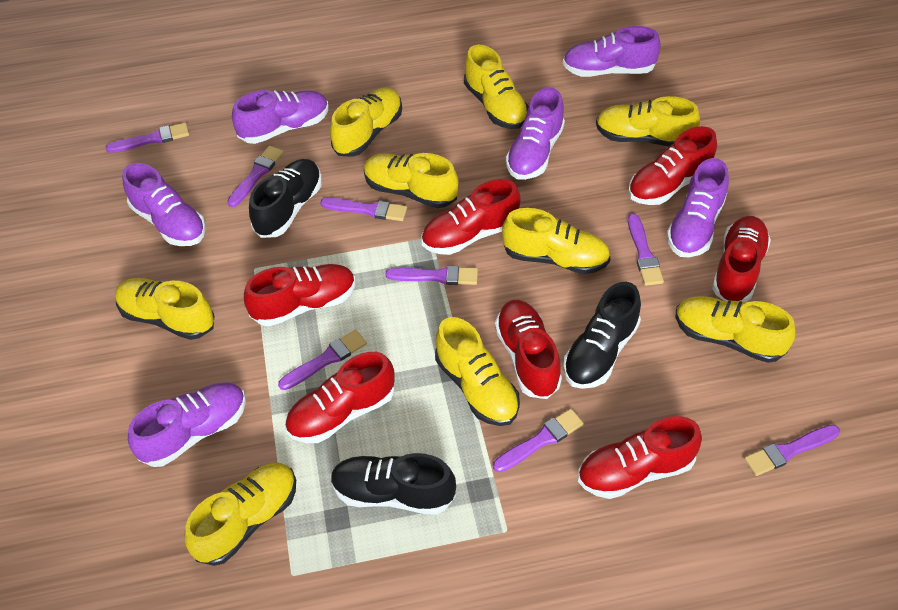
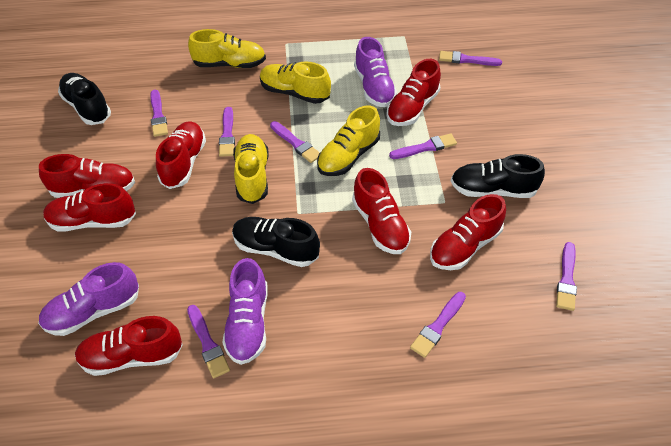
purple shoe: 6 -> 3
yellow shoe: 9 -> 4

